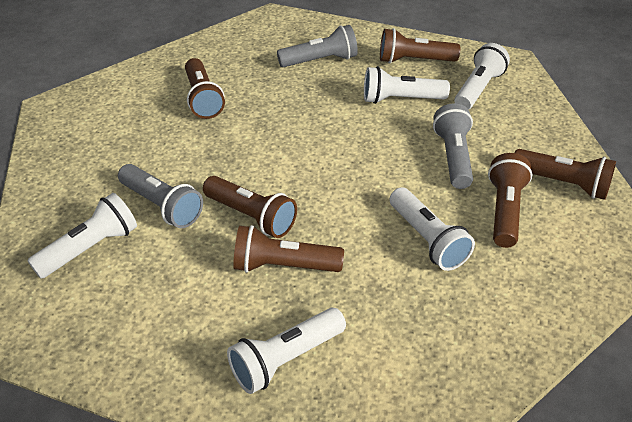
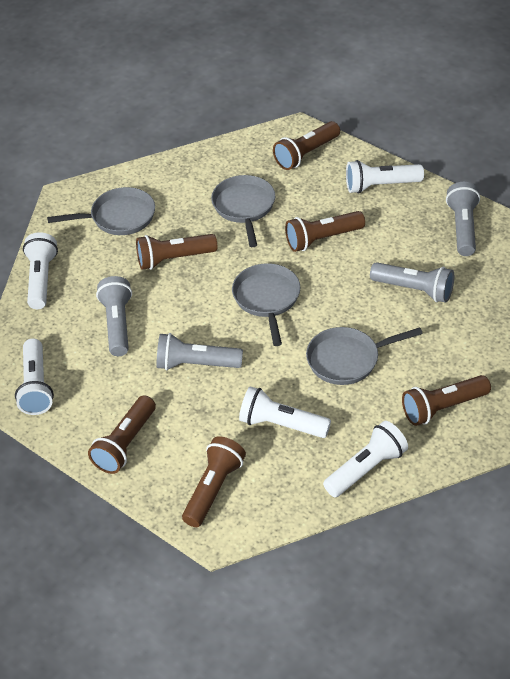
grey flashlight: 3 -> 4
grey pan: 0 -> 4

